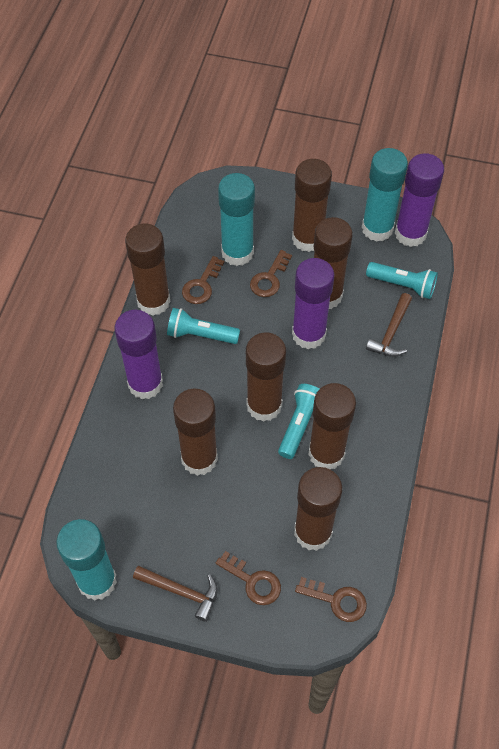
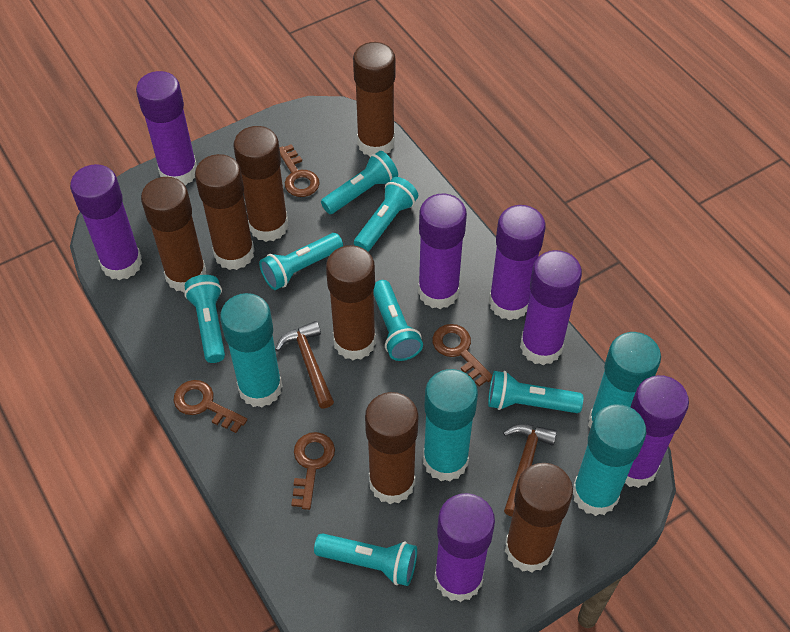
purple glue stick: 3 -> 7
turquoise flashlight: 3 -> 7
turquoise glue stick: 3 -> 4

